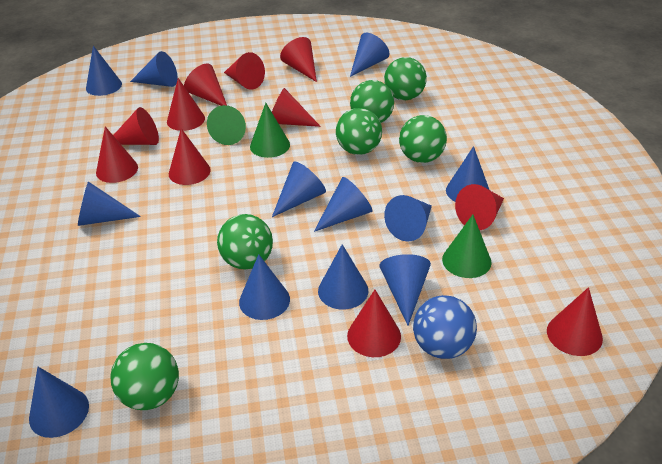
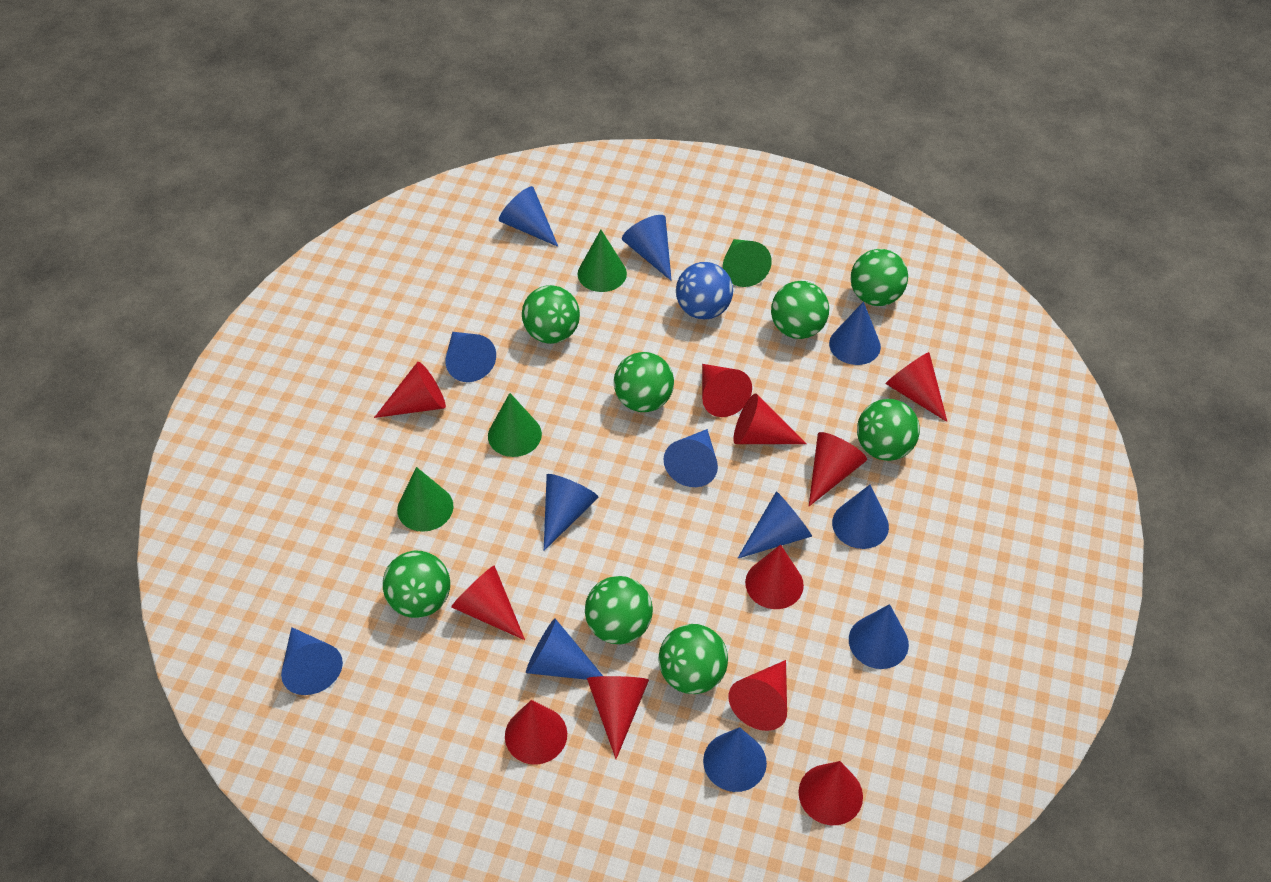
green ball: 6 -> 8
green cone: 3 -> 4

